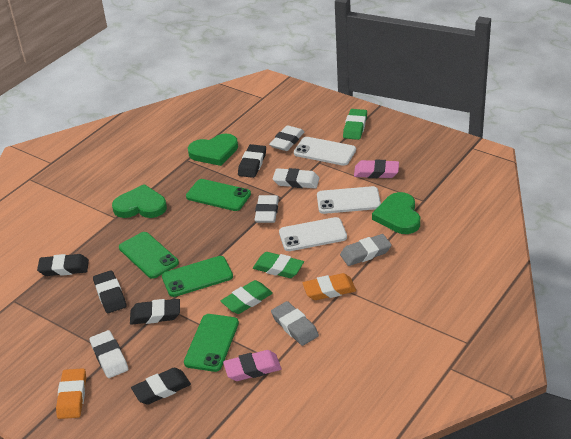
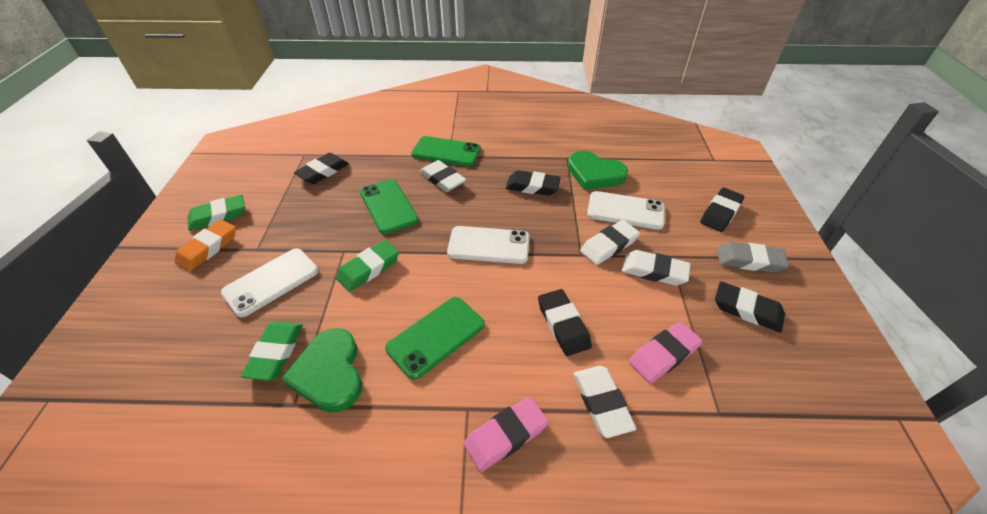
green heart: 3 -> 2
green phone: 4 -> 3
grey eraser: 2 -> 1
orange eraser: 2 -> 1

